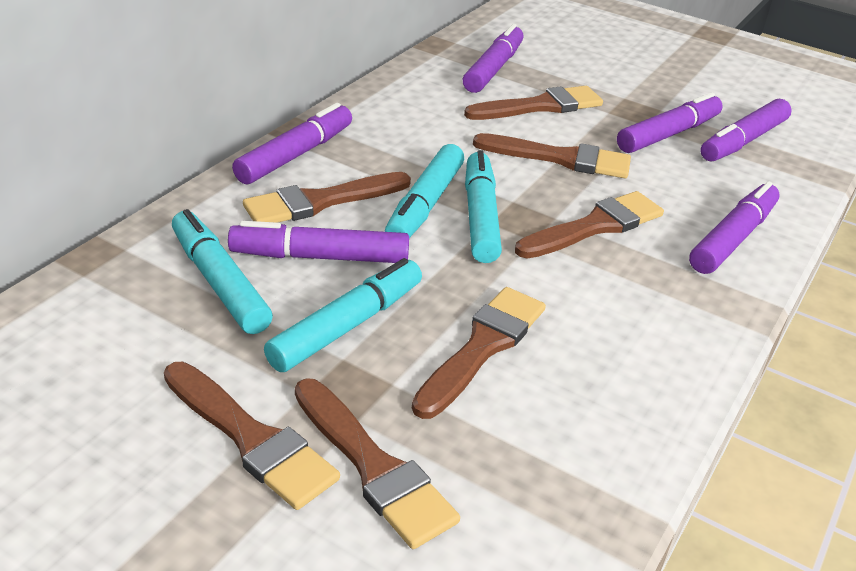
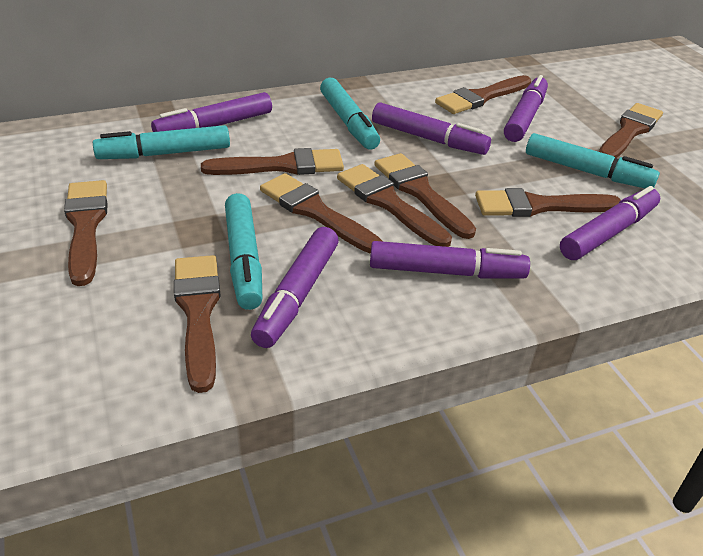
brown brush: 7 -> 9

